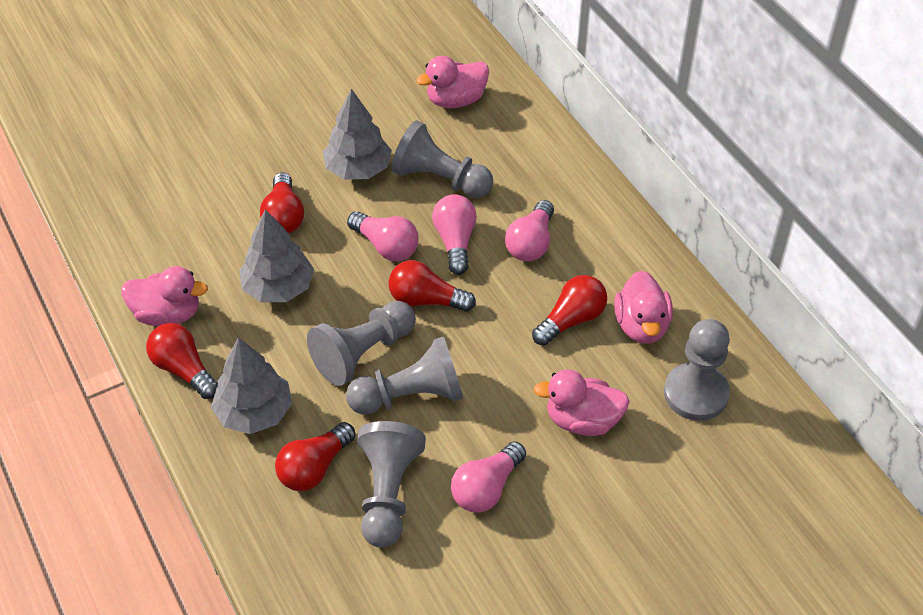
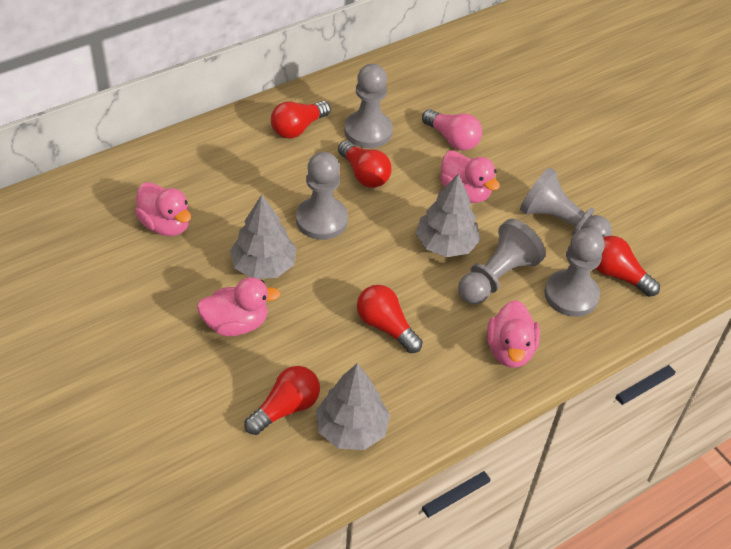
pink light bulb: 4 -> 1

